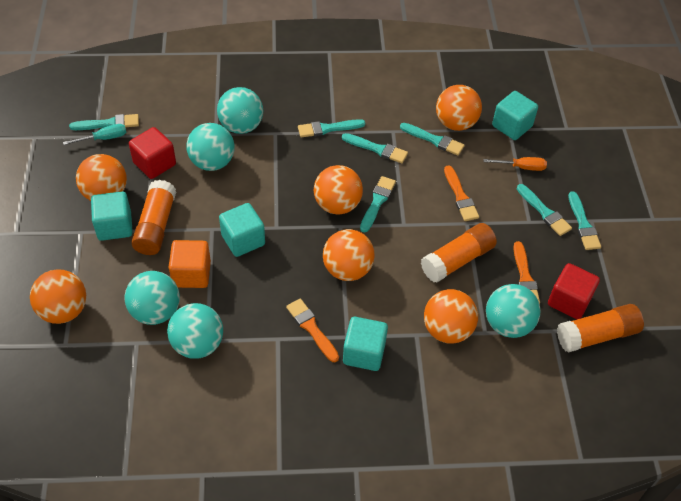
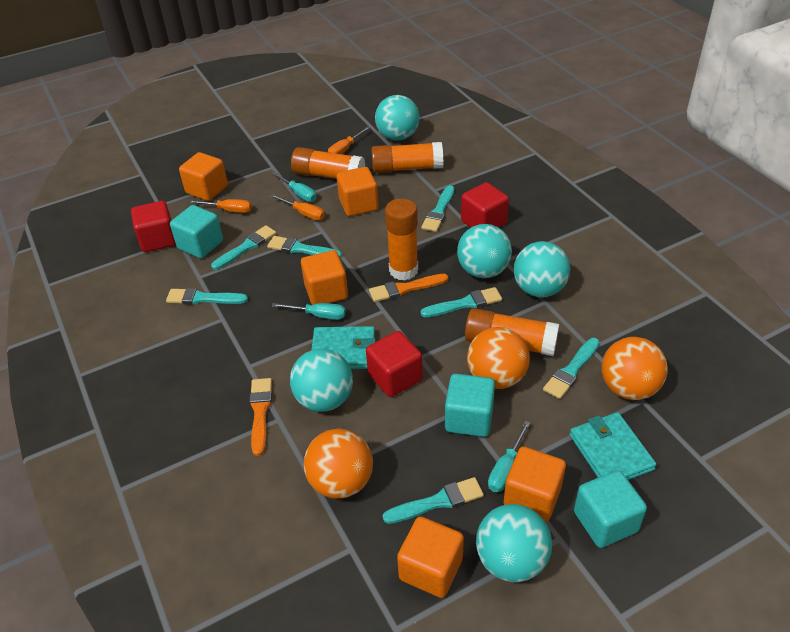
orange ball: 6 -> 3
orange brush: 3 -> 2
orange cube: 1 -> 5
orange glue stick: 3 -> 4
orange screwdriver: 1 -> 3
red cube: 2 -> 3
turquoise cube: 4 -> 3
turquoise screwdriver: 1 -> 3
turquoise wallet: 0 -> 2

